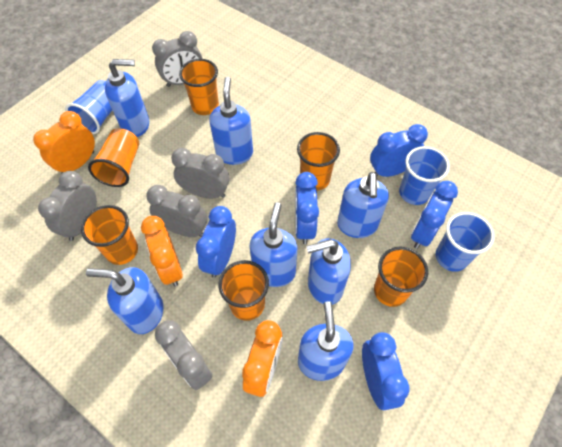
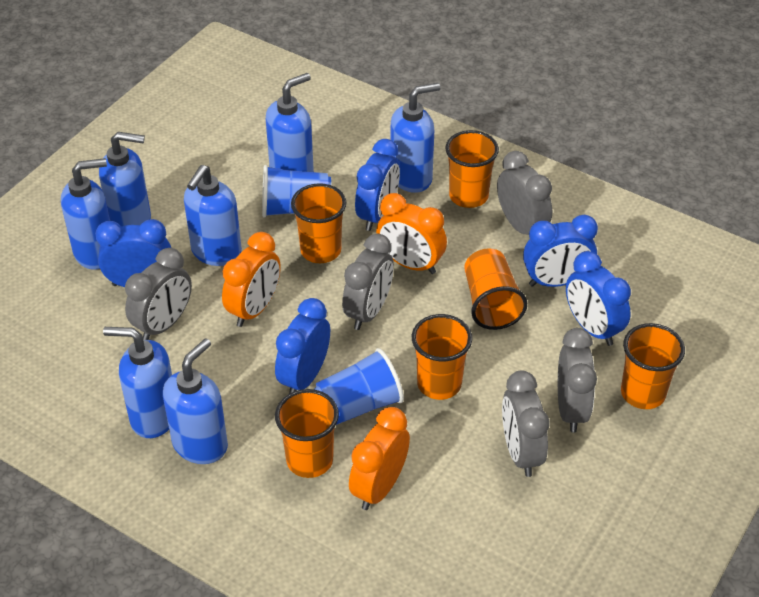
blue cup: 3 -> 2

